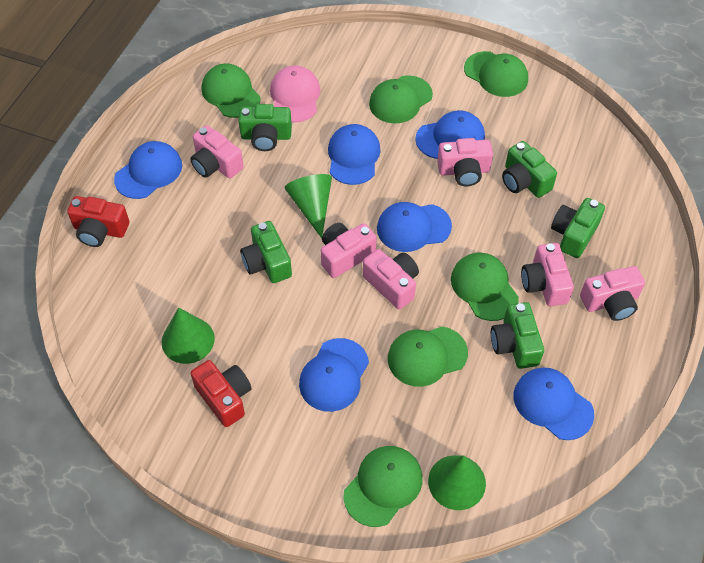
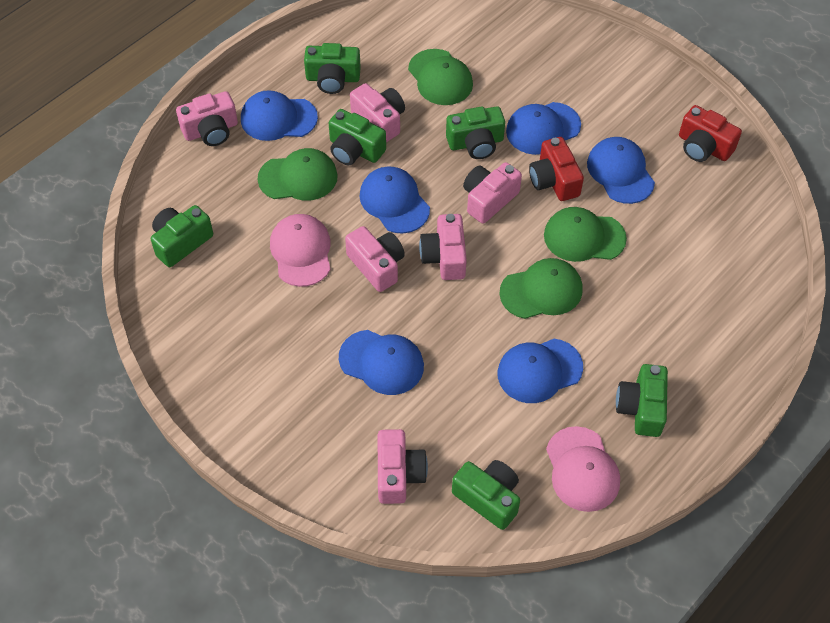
green camera: 5 -> 6
green cap: 6 -> 4
green cone: 3 -> 0
pink cap: 1 -> 2

